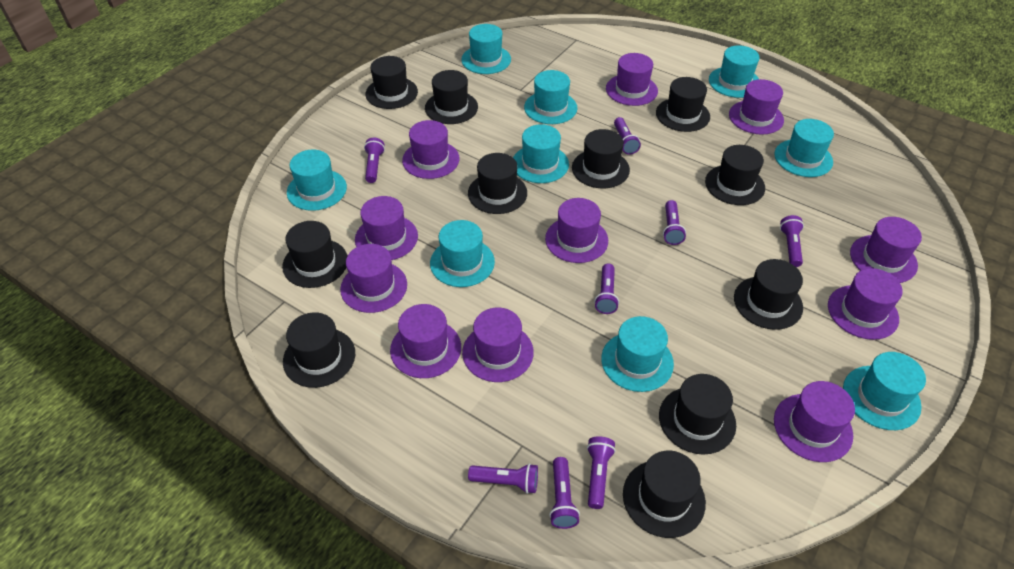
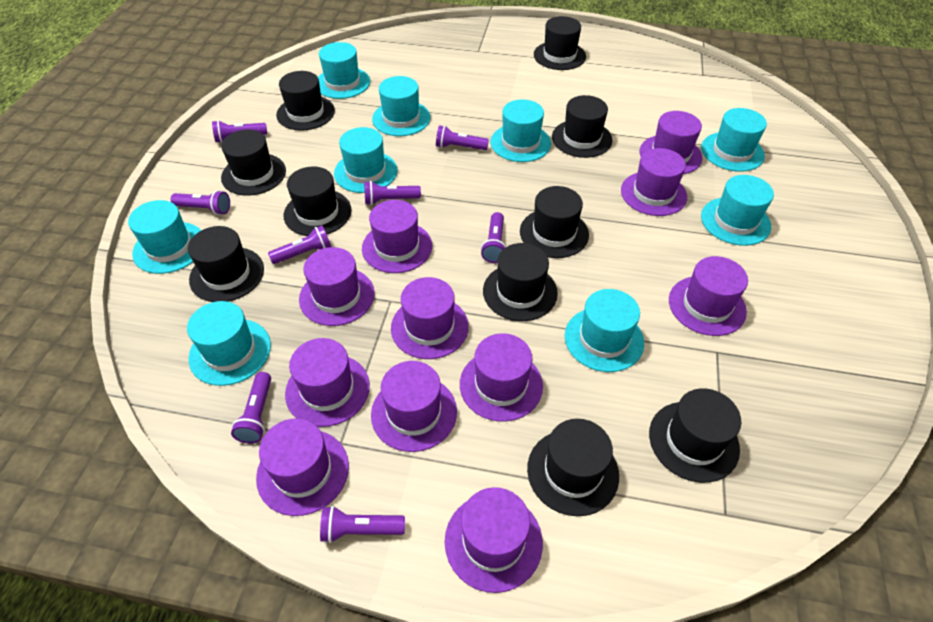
black hat: 11 -> 10

